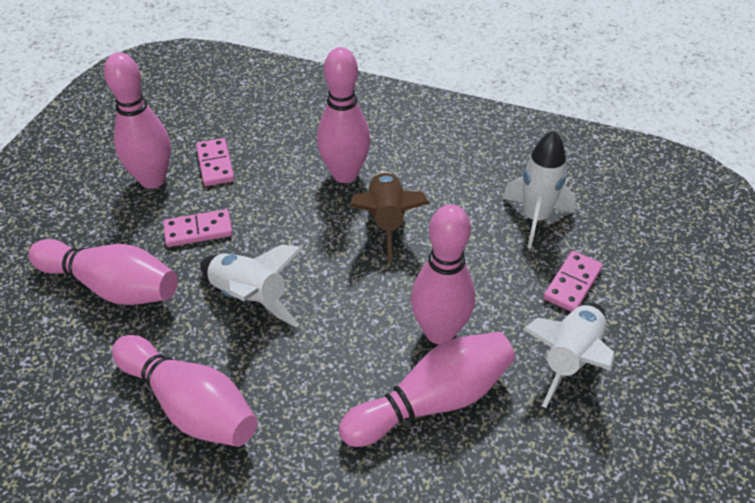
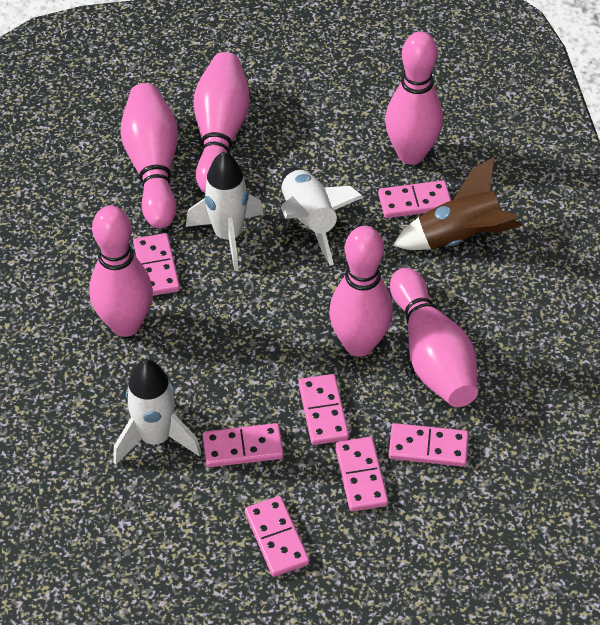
pink domino: 3 -> 7

